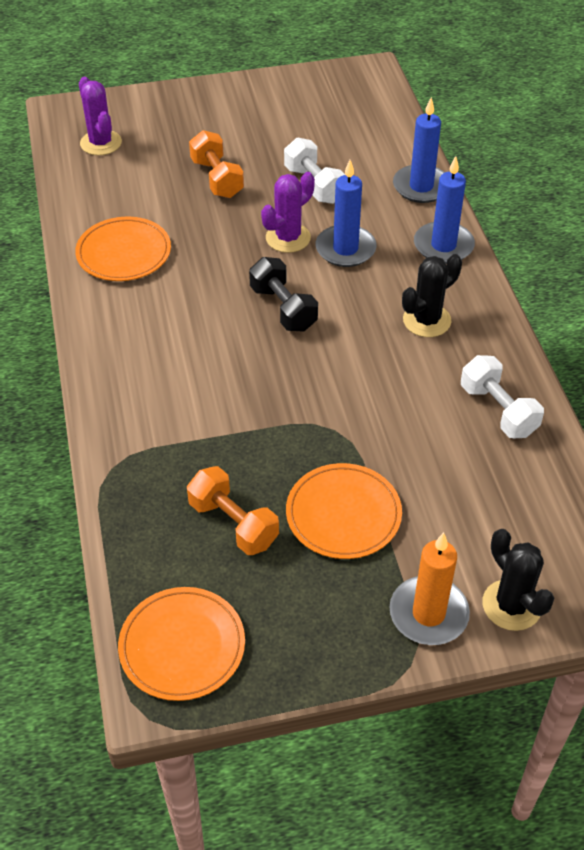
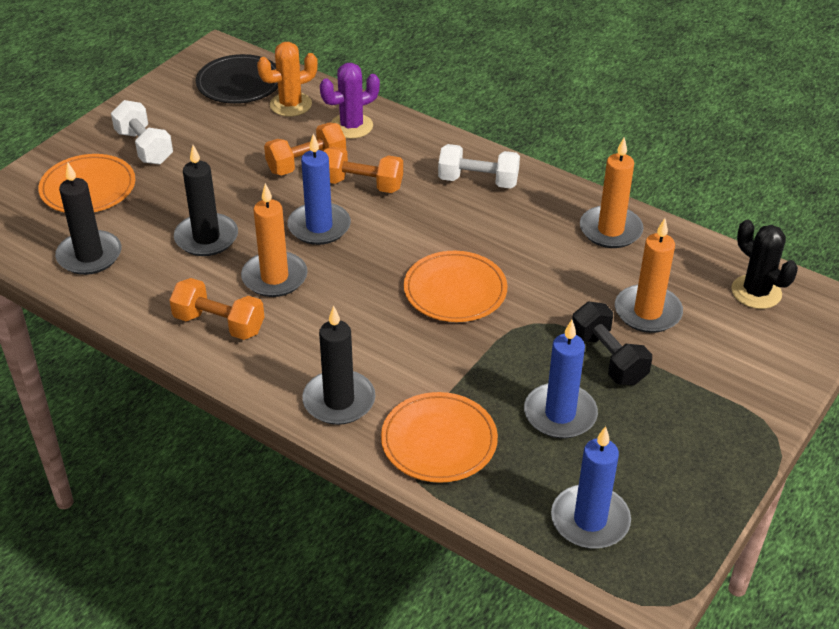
black cactus: 2 -> 1
black candle: 0 -> 3
black plate: 0 -> 1
orange cactus: 0 -> 1
orange candle: 1 -> 3
orange dumbbell: 2 -> 3
purple cactus: 2 -> 1

